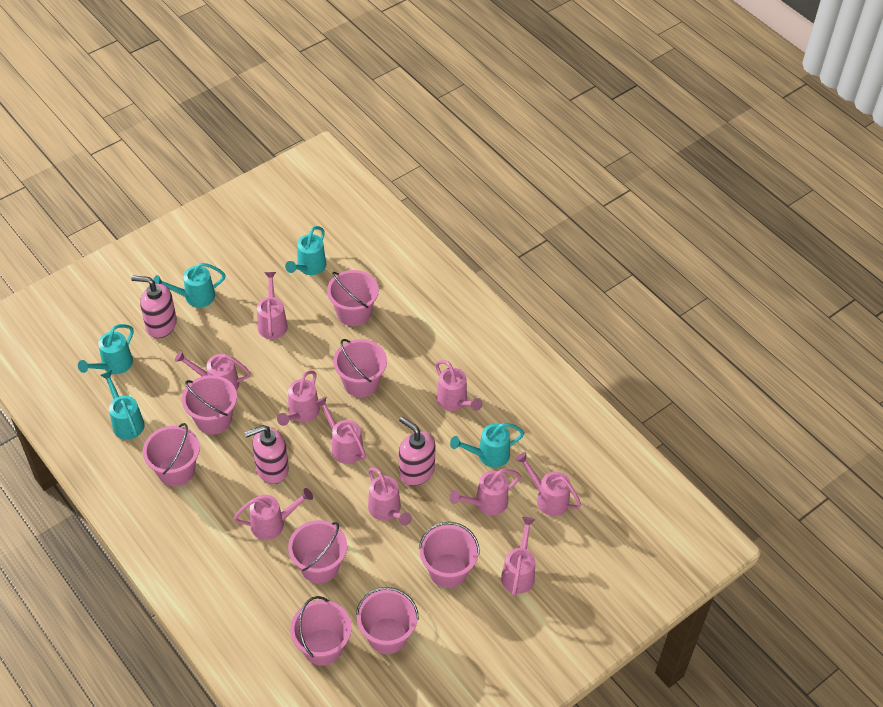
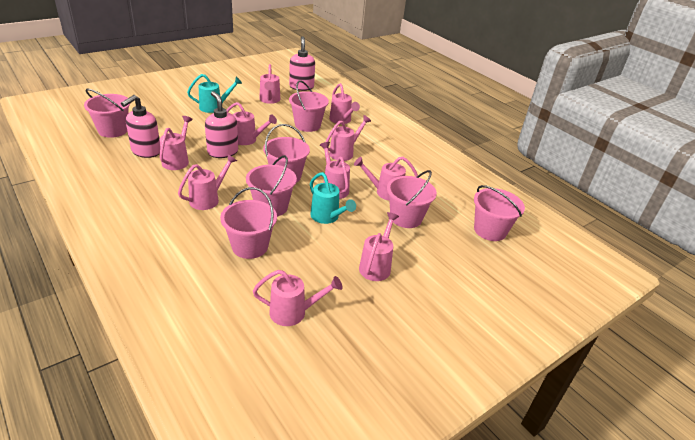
pink bucket: 8 -> 7
turquoise watering can: 5 -> 2

